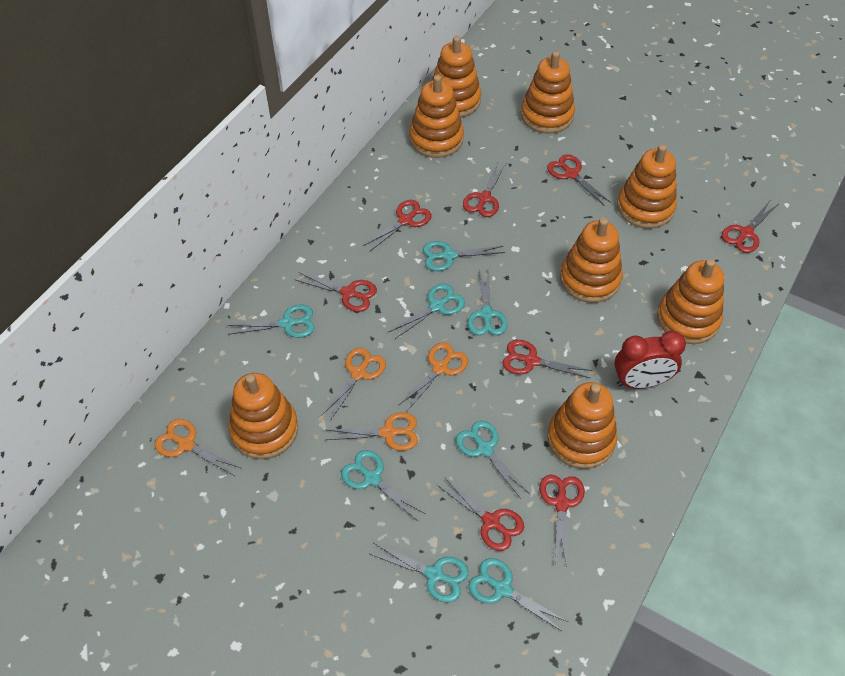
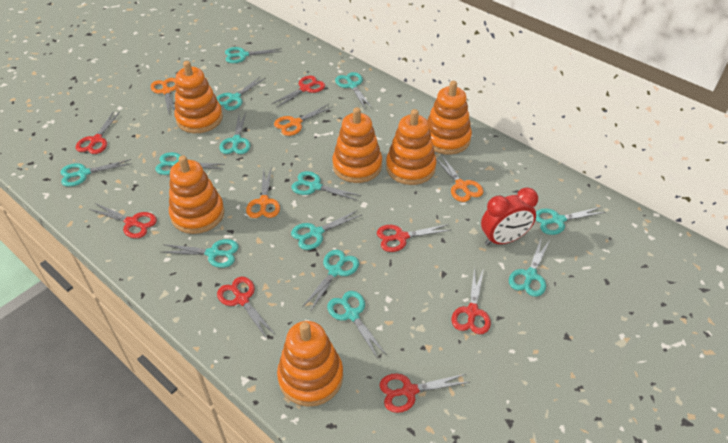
orange stacking toy: 8 -> 6
red scissors: 8 -> 7
turquoise scissors: 8 -> 13

